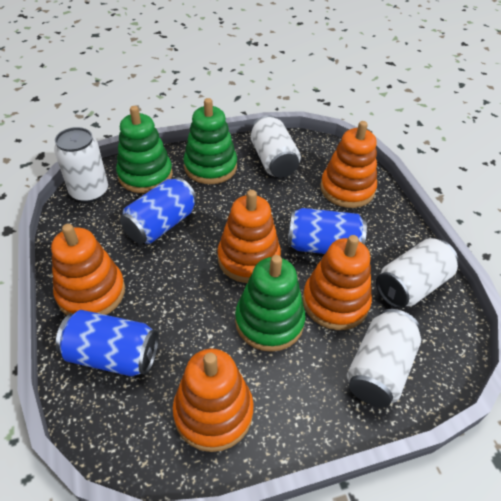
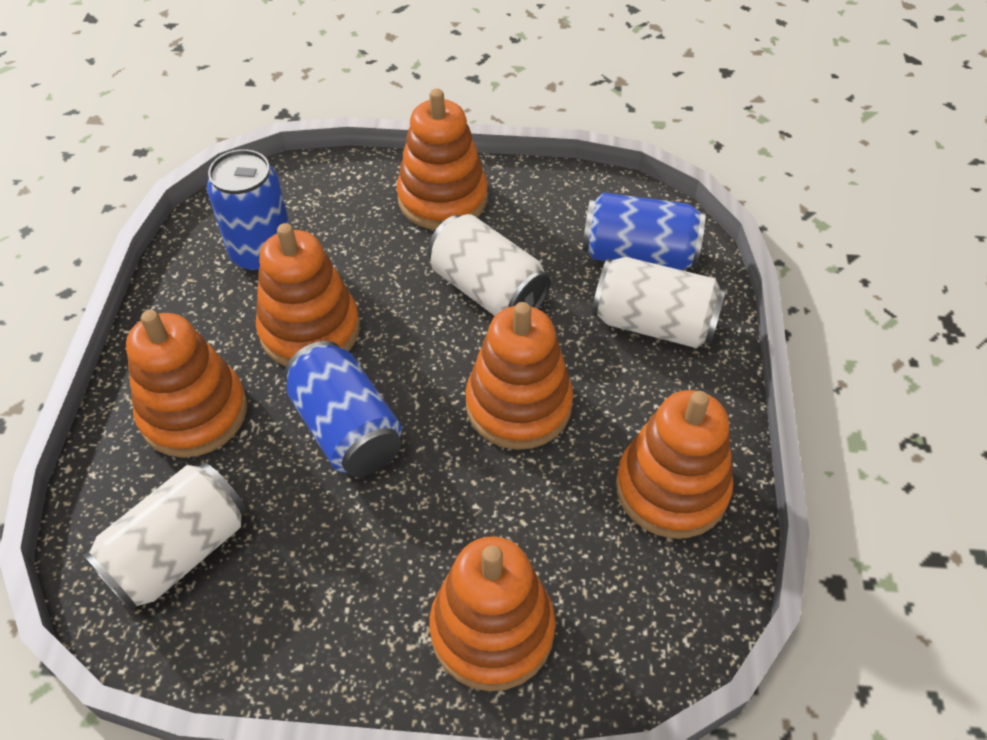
green stacking toy: 3 -> 0
orange stacking toy: 5 -> 6
white can: 4 -> 3

